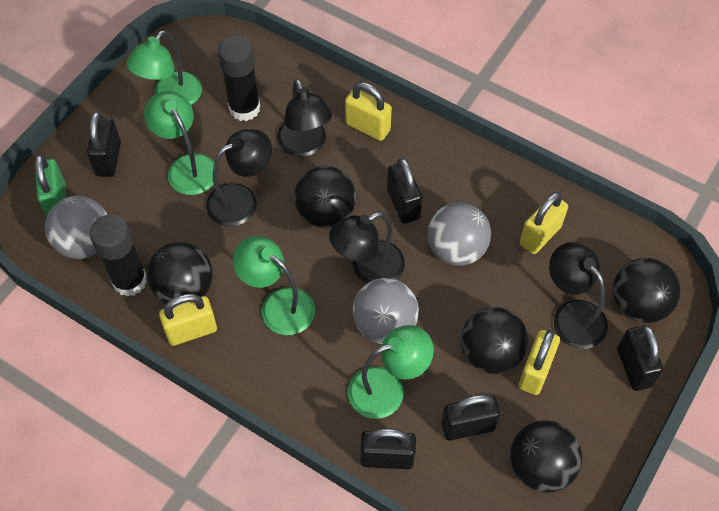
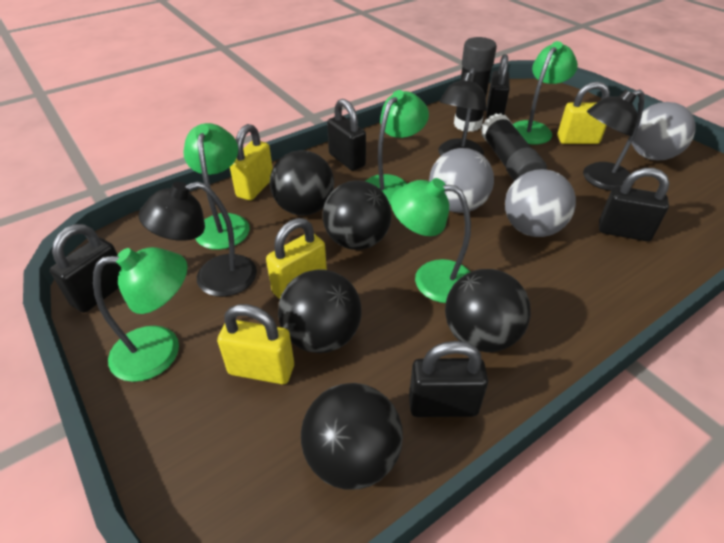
black lamp: 4 -> 3
green lamp: 4 -> 5
green padlock: 1 -> 0

